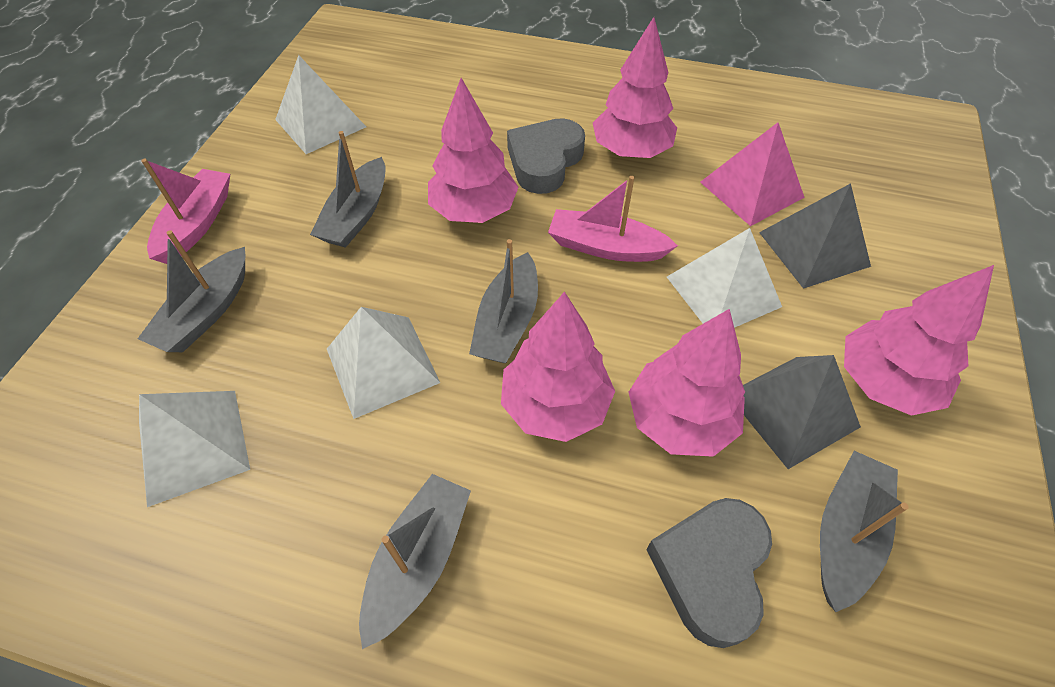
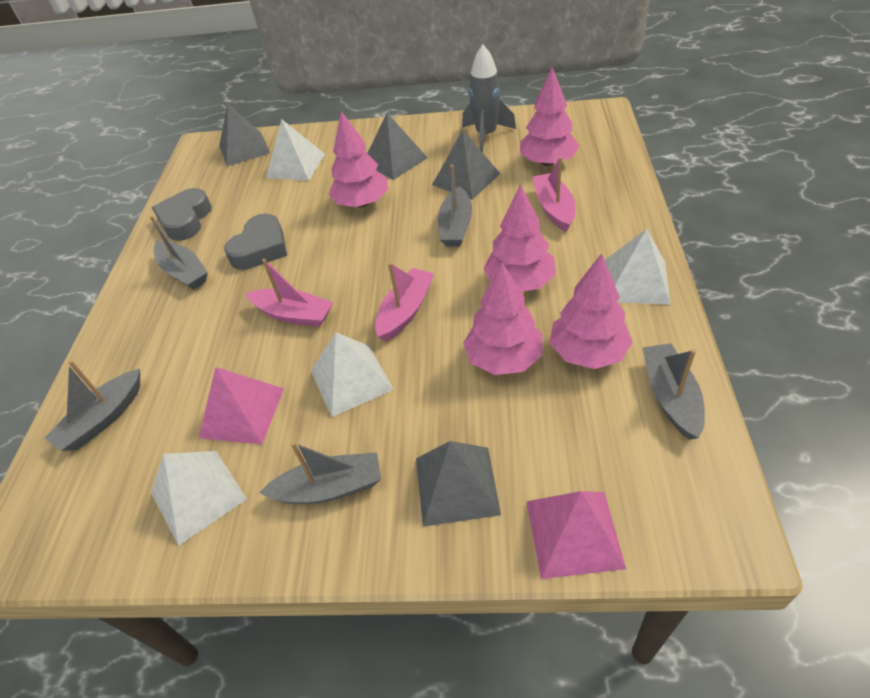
grey pyramid: 2 -> 4
grey rocket: 0 -> 1
pink boat: 2 -> 3
pink pyramid: 1 -> 2

